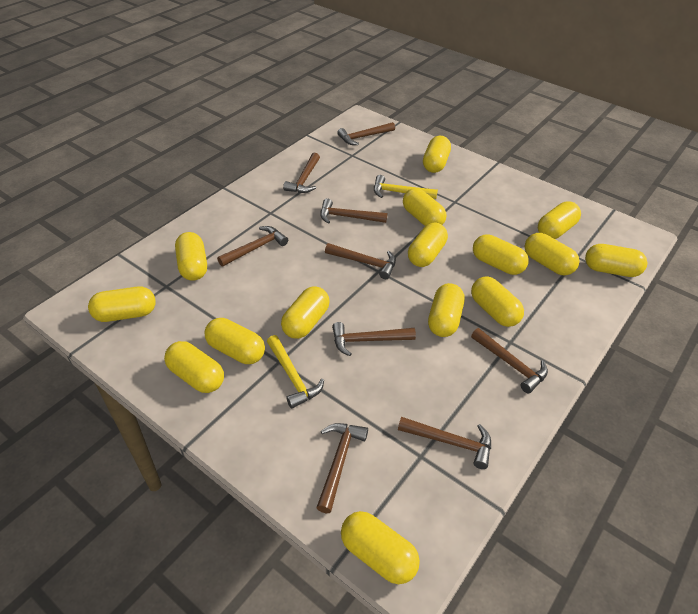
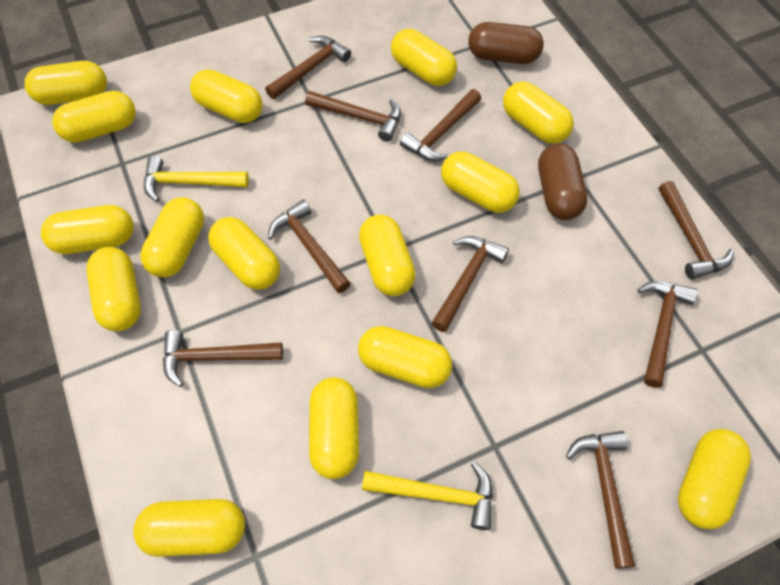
brown capsule: 0 -> 2

